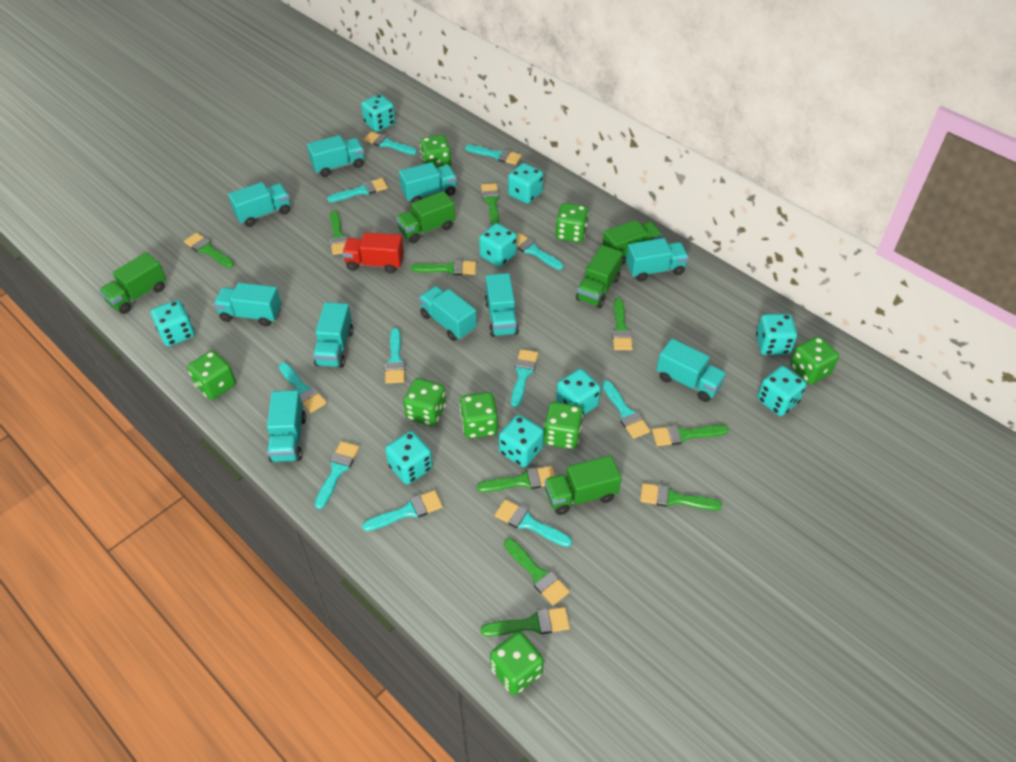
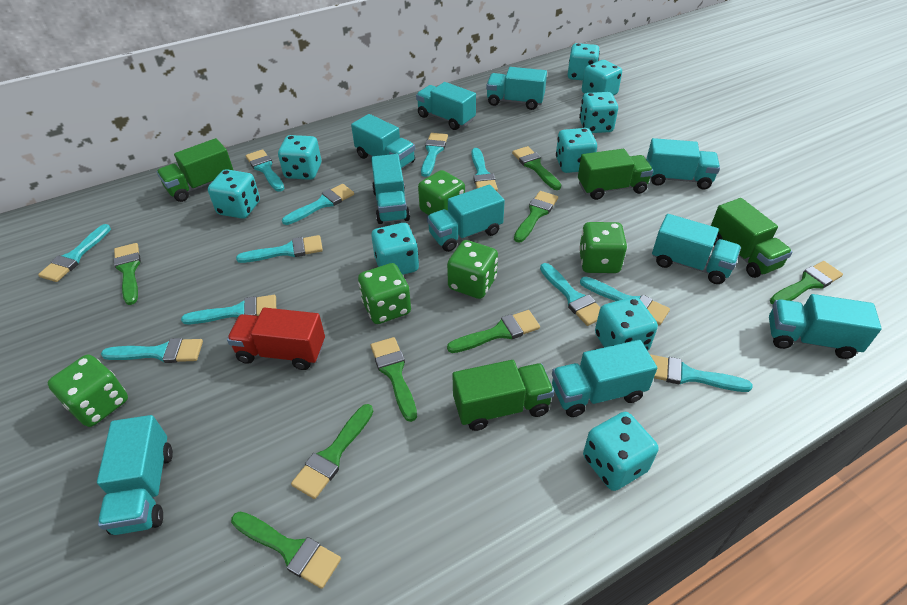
green brush: 10 -> 8
green dice: 8 -> 5
green truck: 5 -> 4

